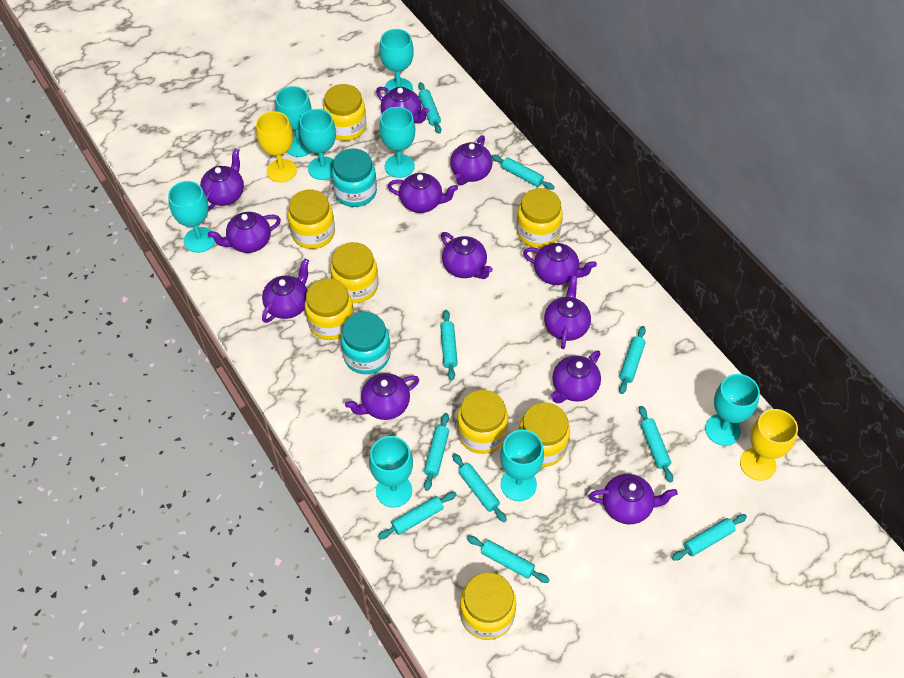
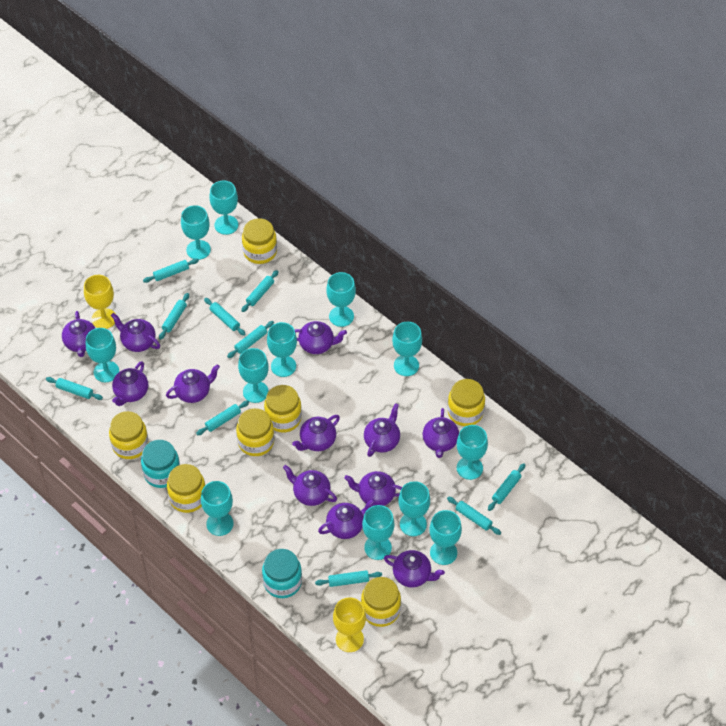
turquoise goblet: 8 -> 12
yellow jar: 8 -> 7

